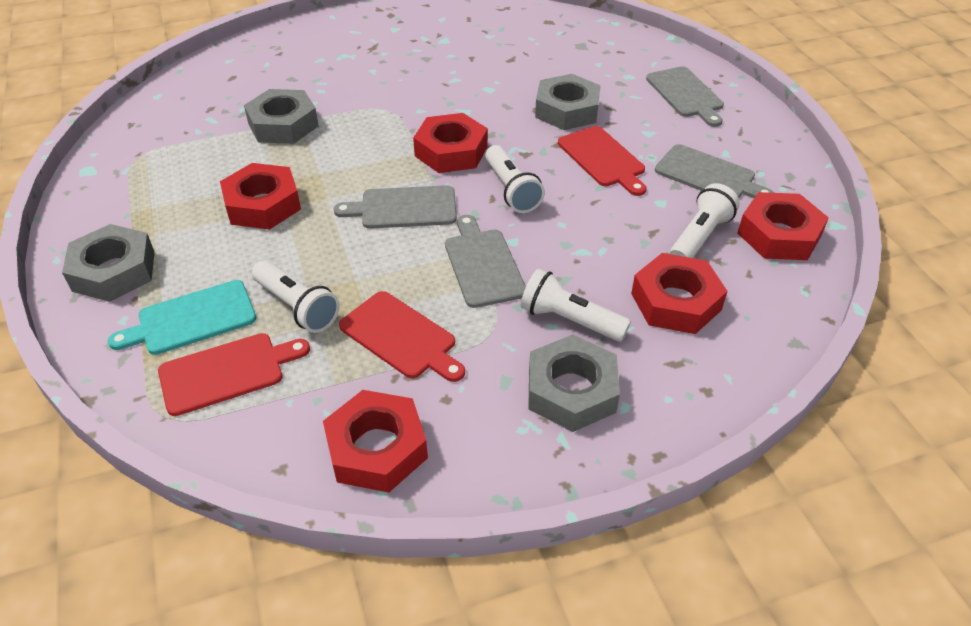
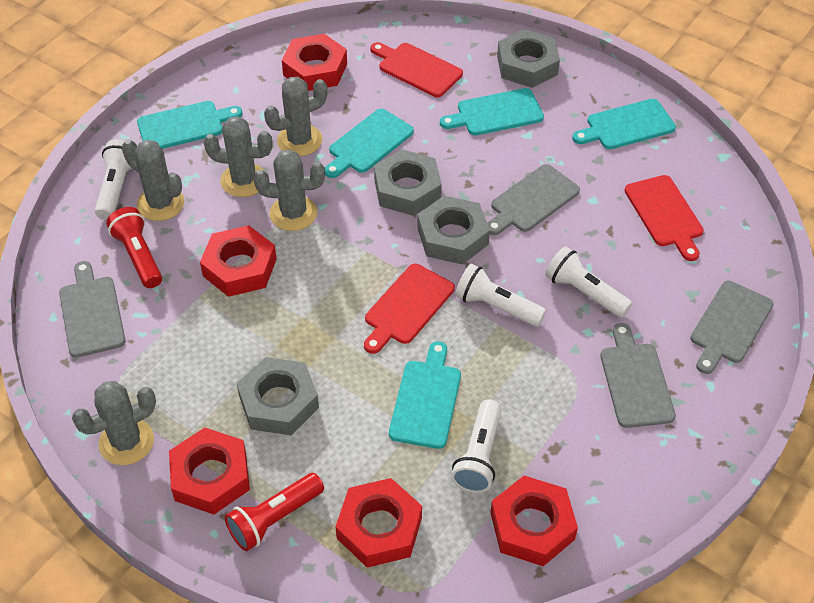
grey cactus: 0 -> 5
red flashlight: 0 -> 2
turquoise cutting board: 1 -> 5

